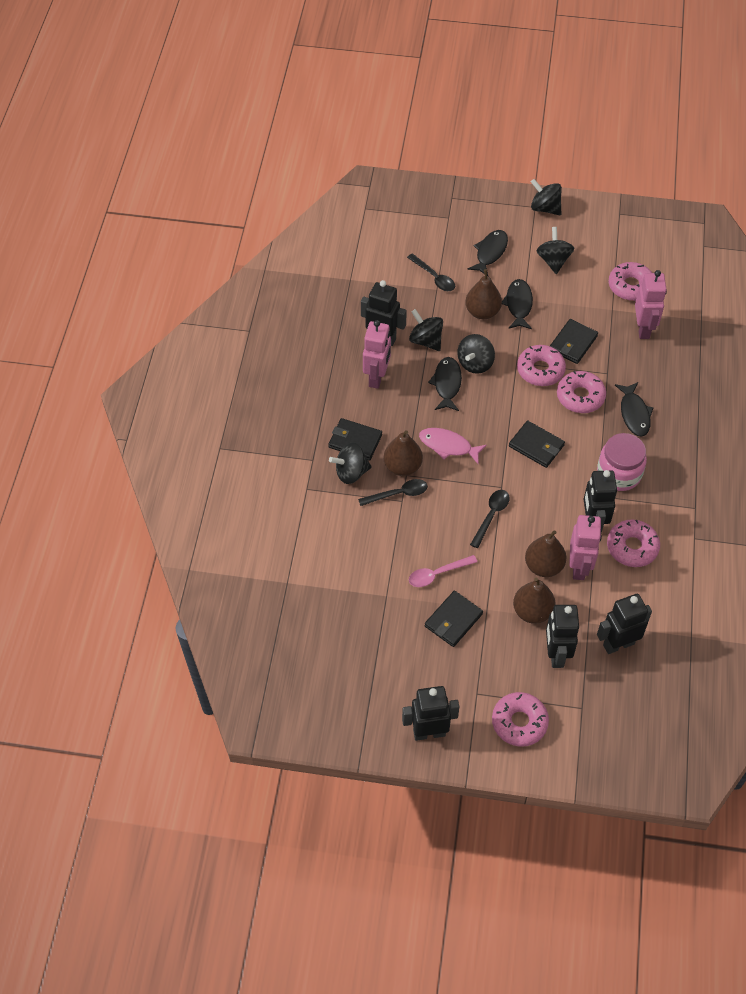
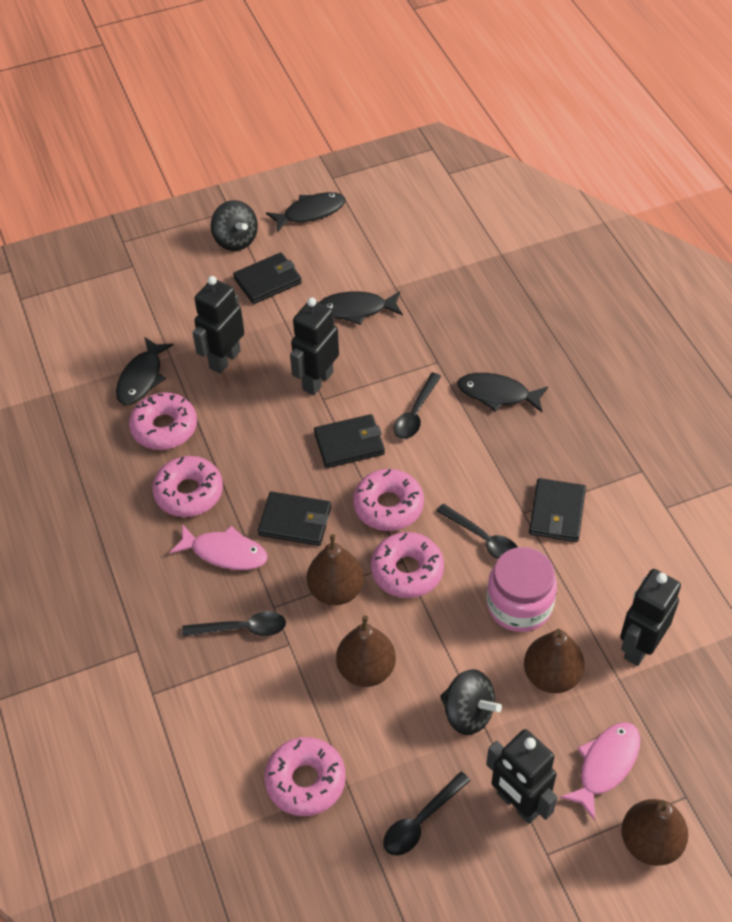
black robot: 5 -> 4
black spinning top: 5 -> 2
black spoon: 3 -> 4
pink fish: 1 -> 2
pink robot: 3 -> 0
pink spoon: 1 -> 0

